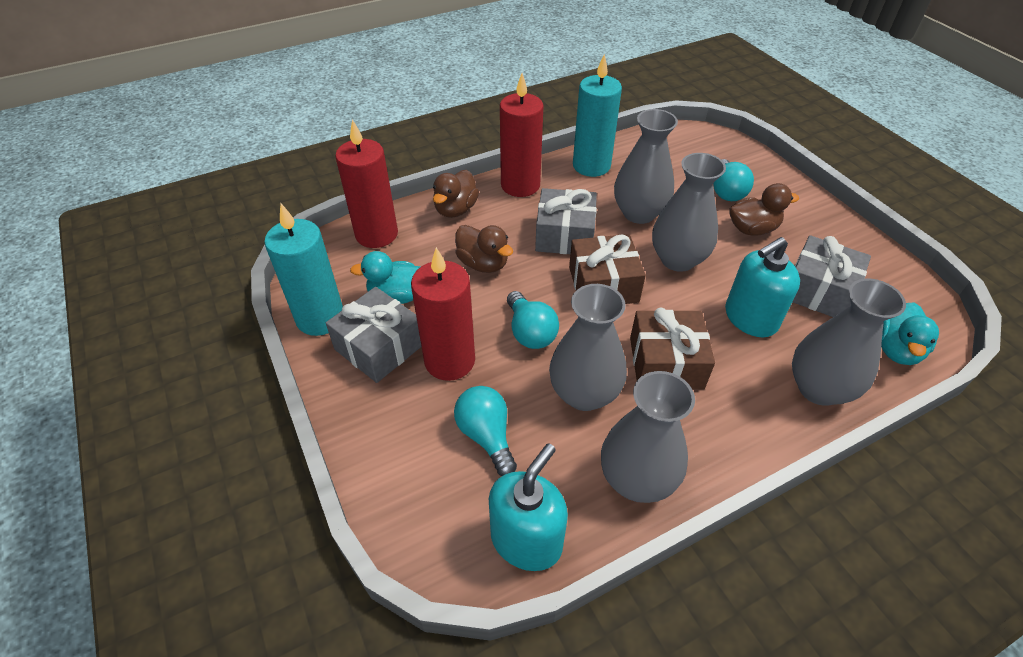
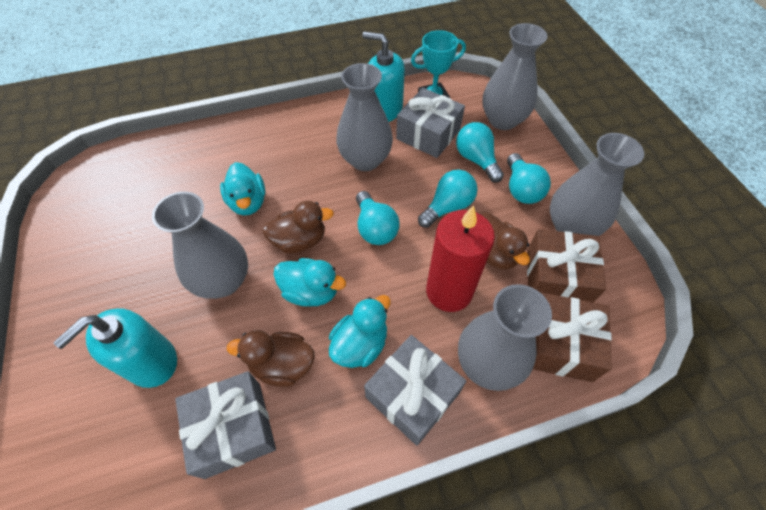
red candle: 3 -> 1
turquoise candle: 2 -> 0
turquoise duck: 2 -> 3
turquoise light bulb: 3 -> 4
turquoise trophy: 0 -> 1

